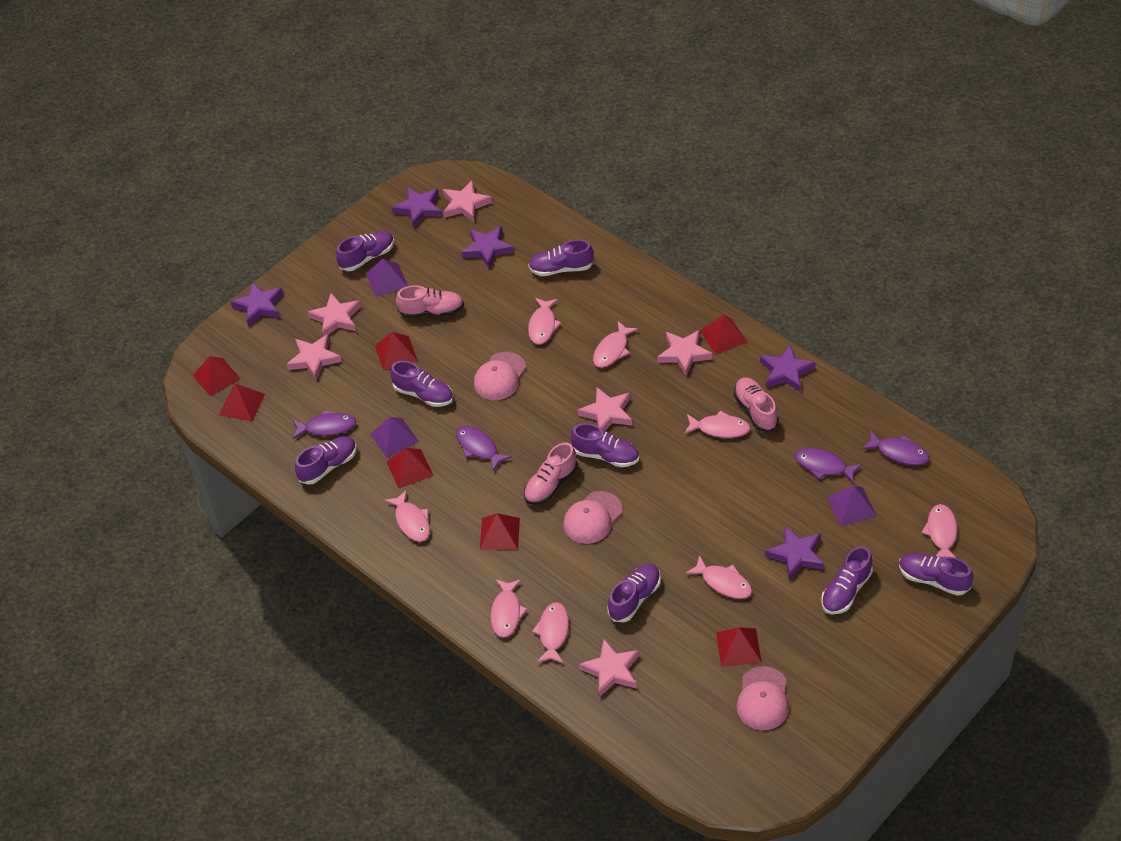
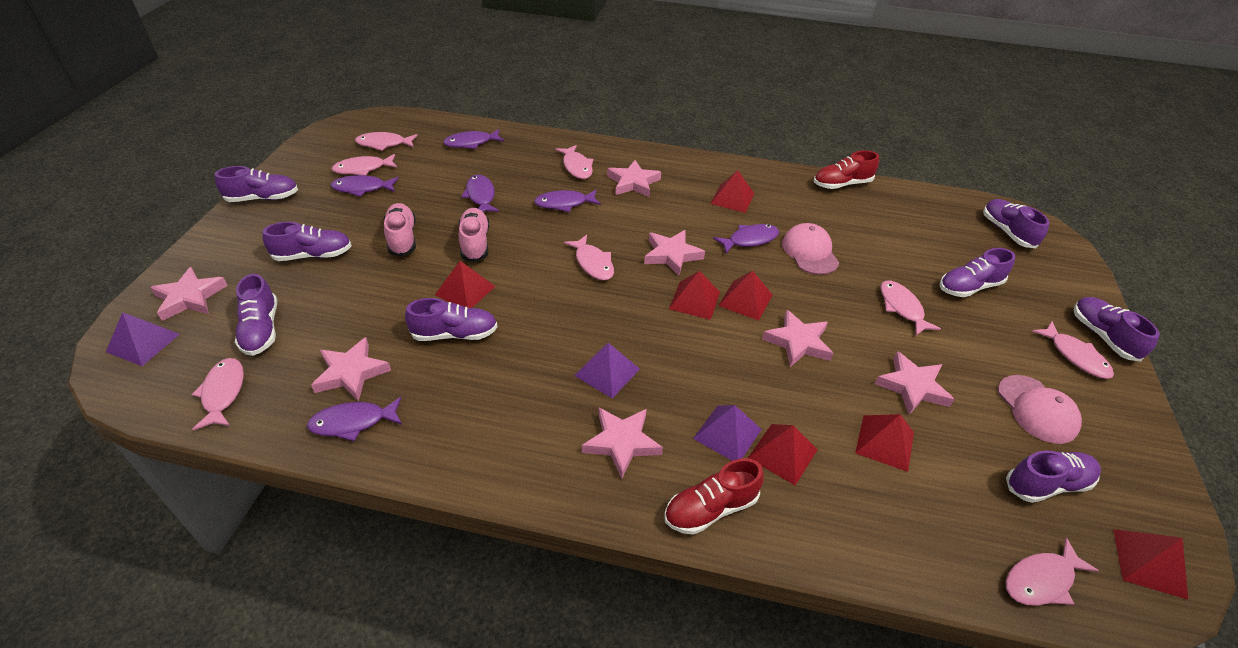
pink cap: 3 -> 2
pink shoe: 3 -> 2
pink star: 6 -> 7
purple fish: 4 -> 6
purple star: 5 -> 0
red shoe: 0 -> 2

